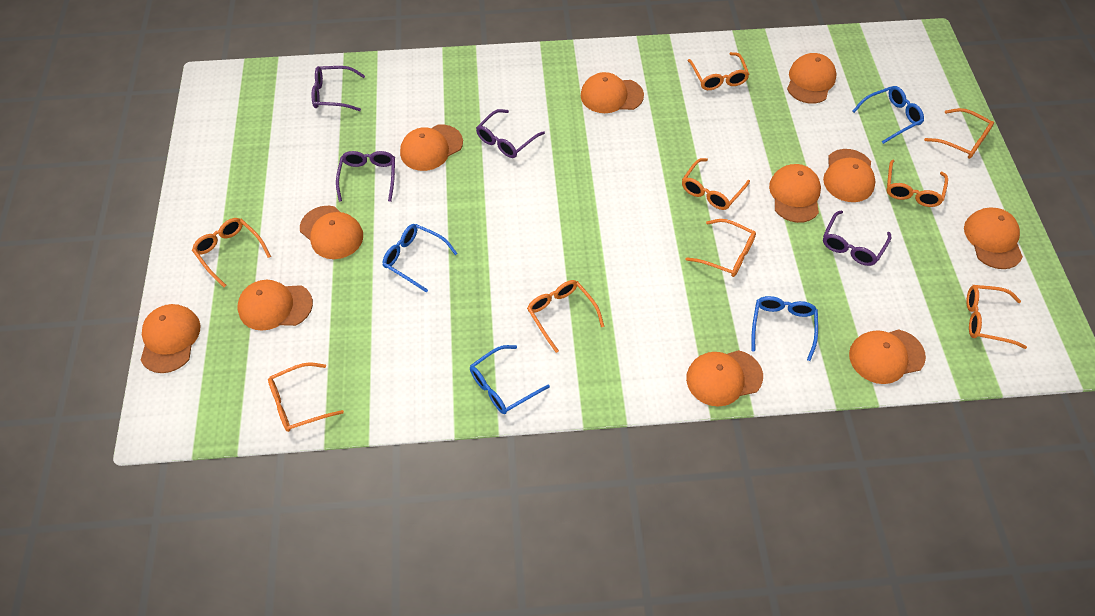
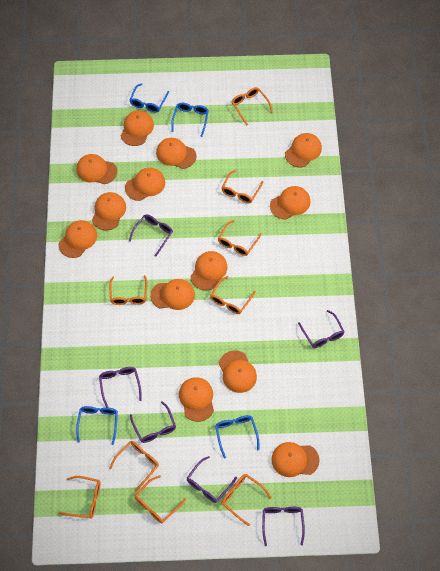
orange cap: 11 -> 13
purple glasses: 4 -> 6

